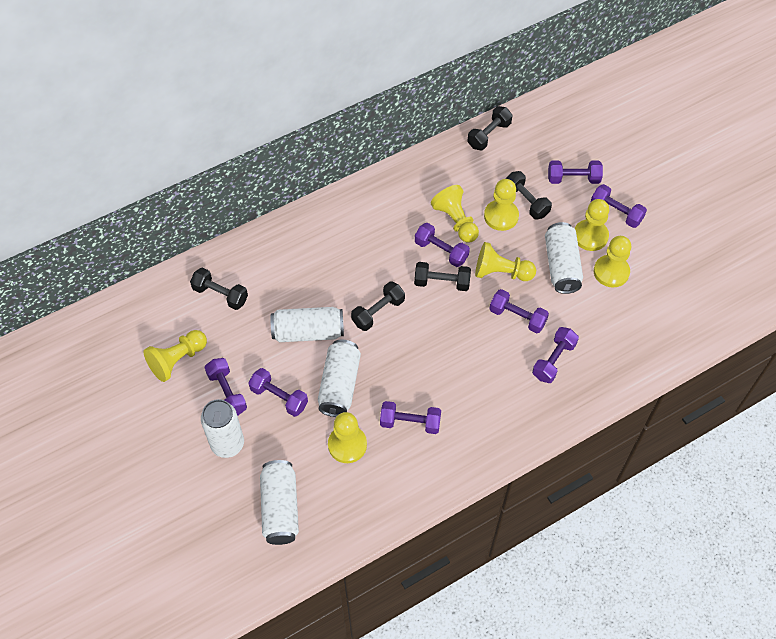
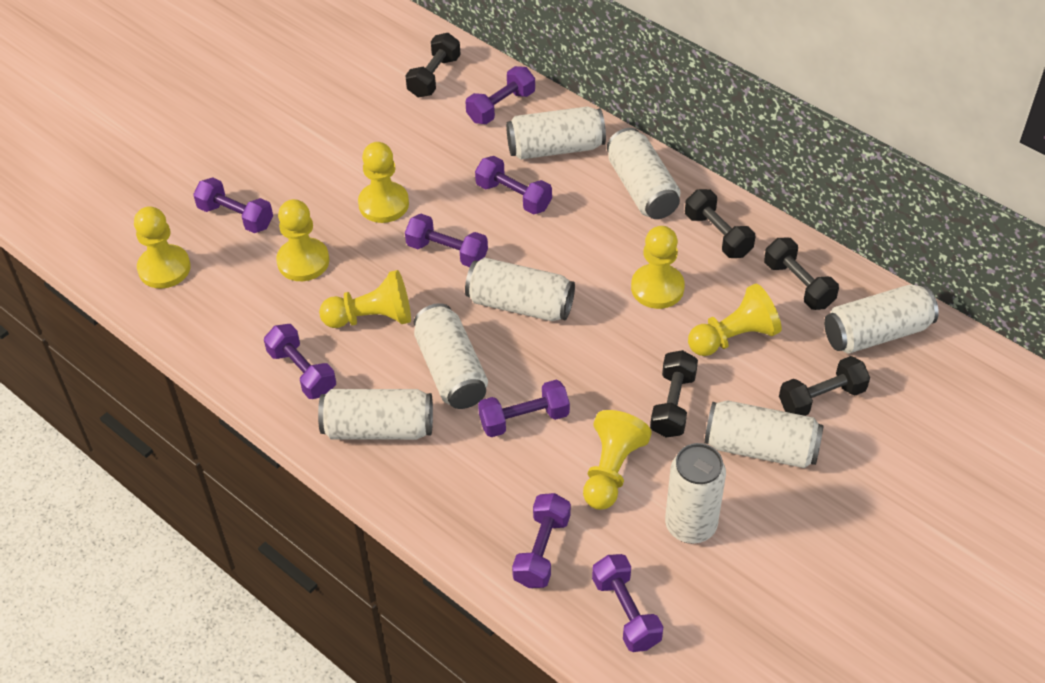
white can: 5 -> 8

